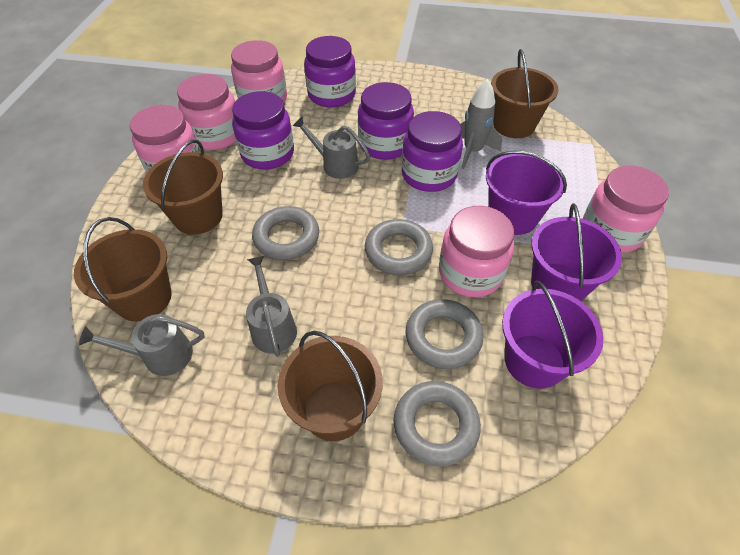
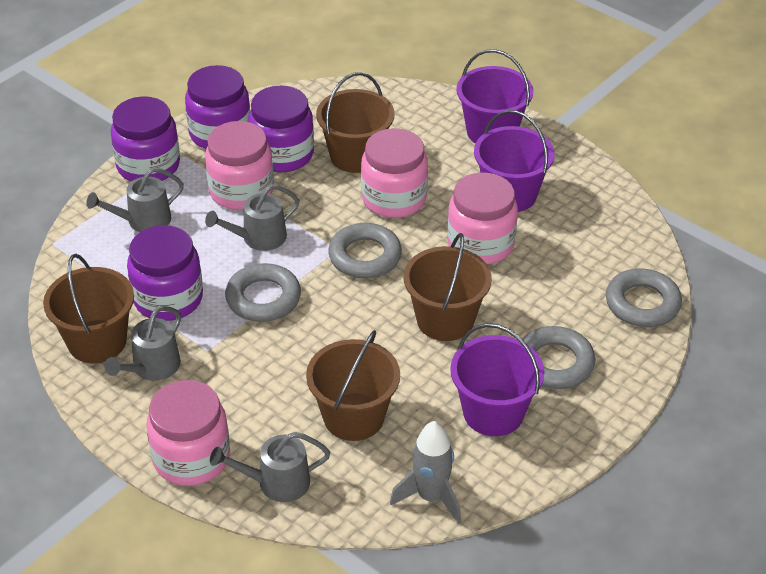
grey watering can: 3 -> 4
pink jar: 5 -> 4

